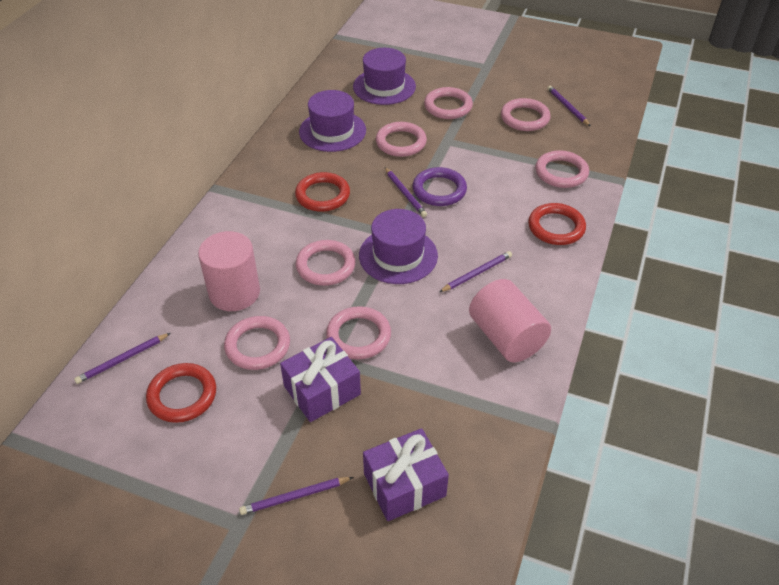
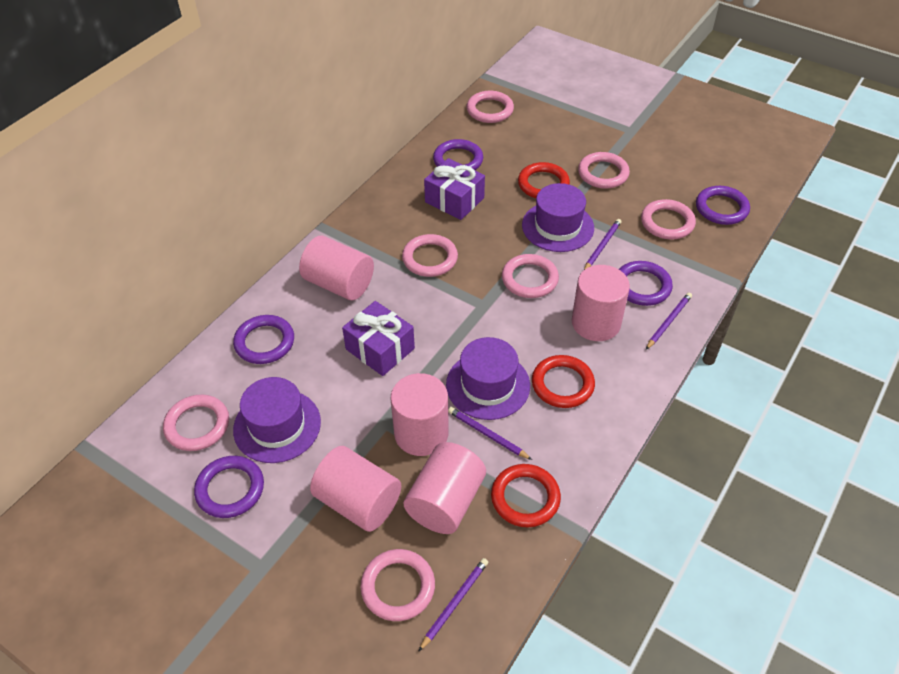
pink cylinder: 2 -> 5
purple pencil: 5 -> 4
purple ring: 1 -> 5

